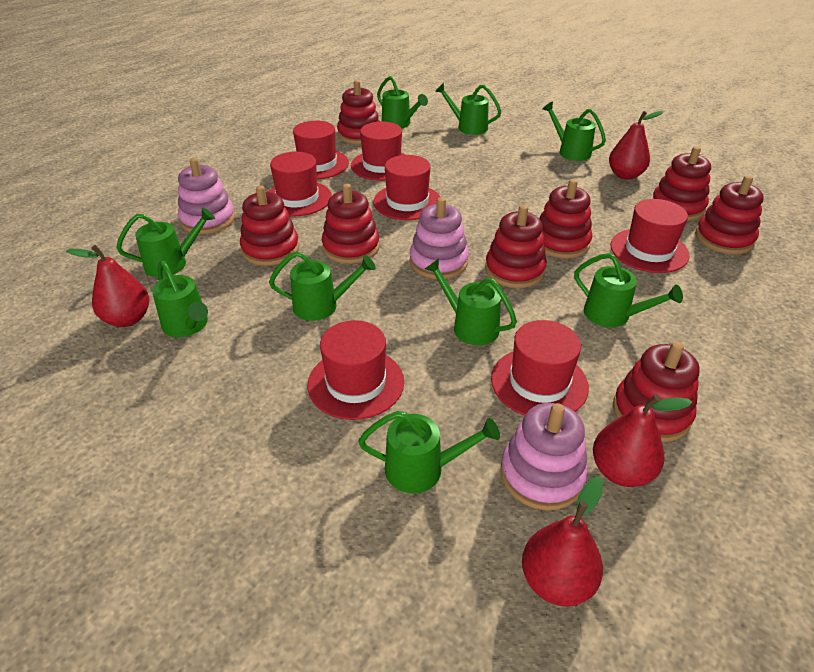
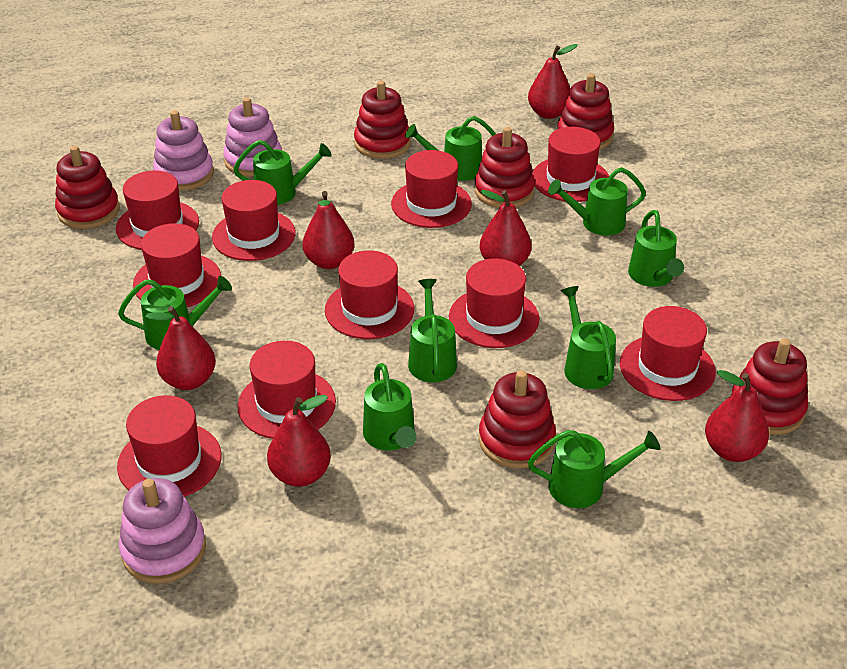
red hat: 7 -> 10
red pear: 4 -> 6
red stacking toy: 8 -> 6

